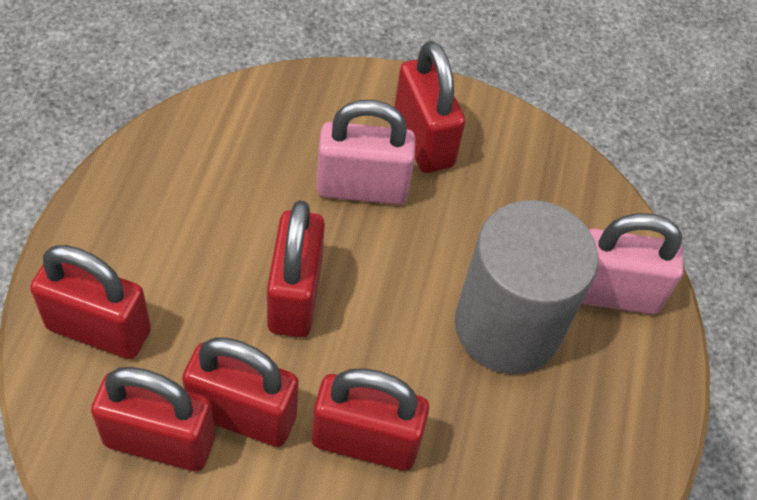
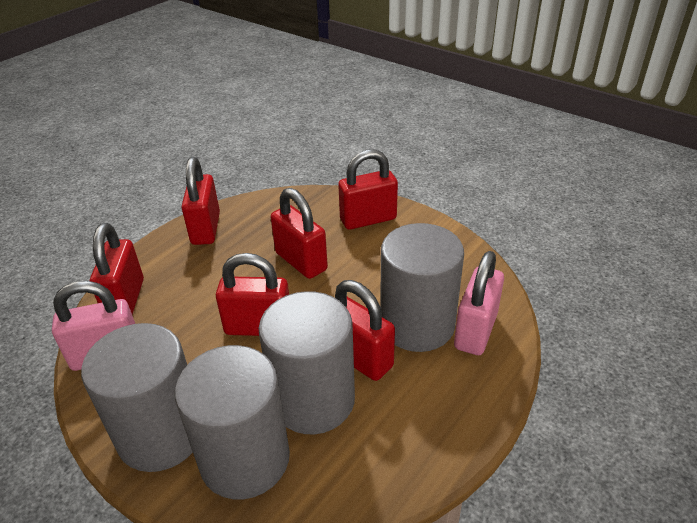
grey cylinder: 1 -> 4

